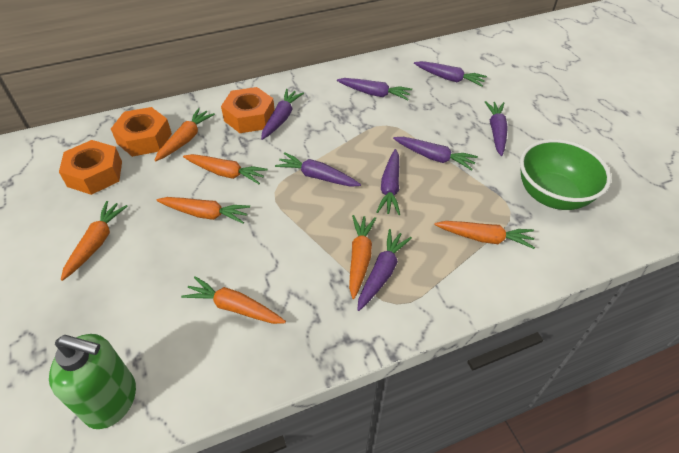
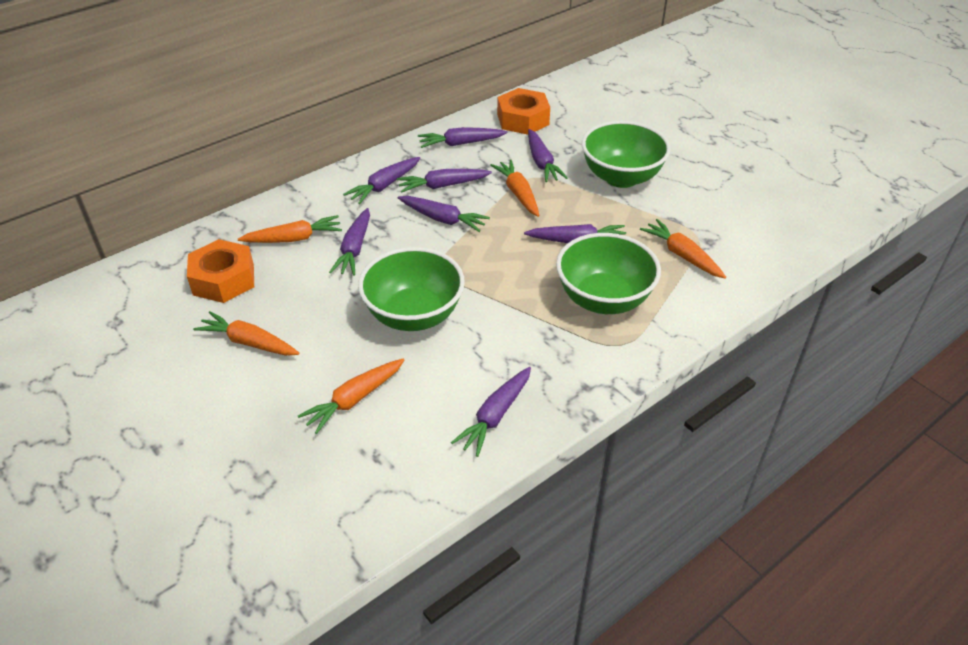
green bowl: 1 -> 3
green soap dispenser: 1 -> 0
orange carrot: 7 -> 5
orange nut: 3 -> 2

